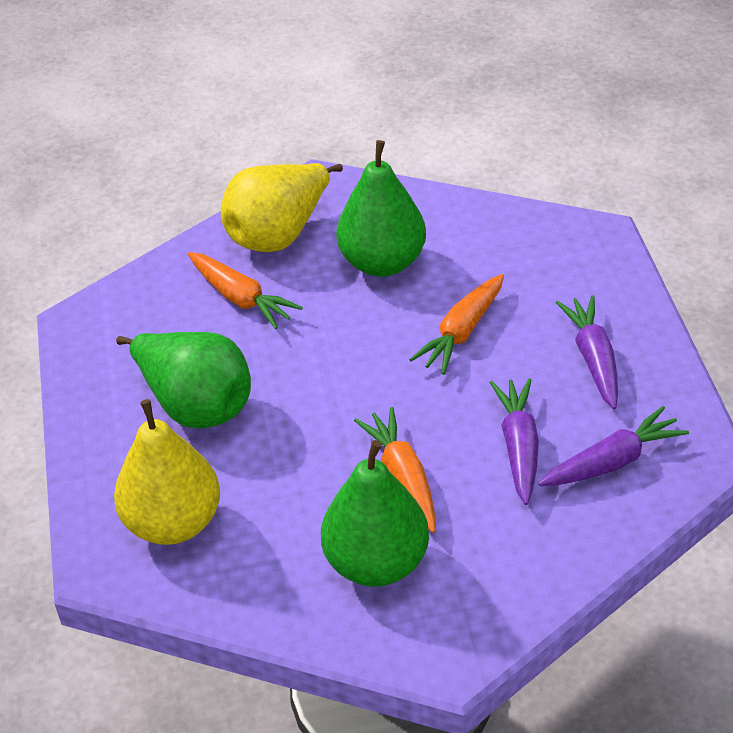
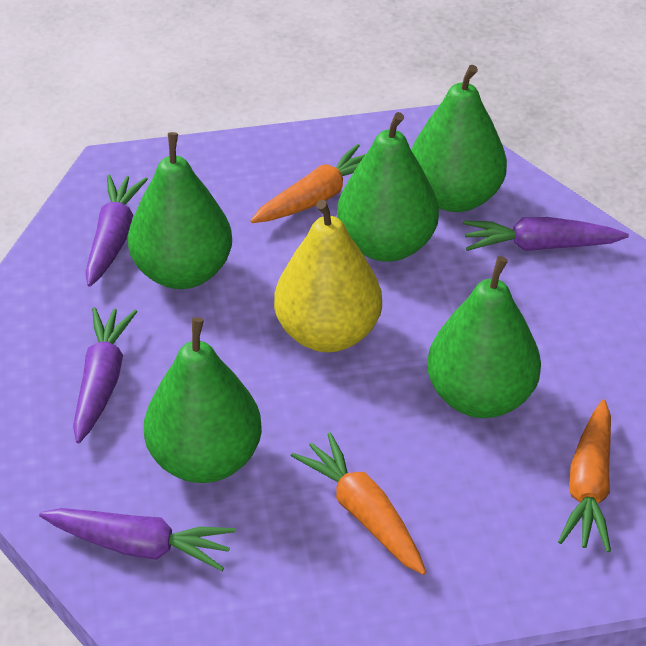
green pear: 3 -> 5
purple carrot: 3 -> 4
yellow pear: 2 -> 1

